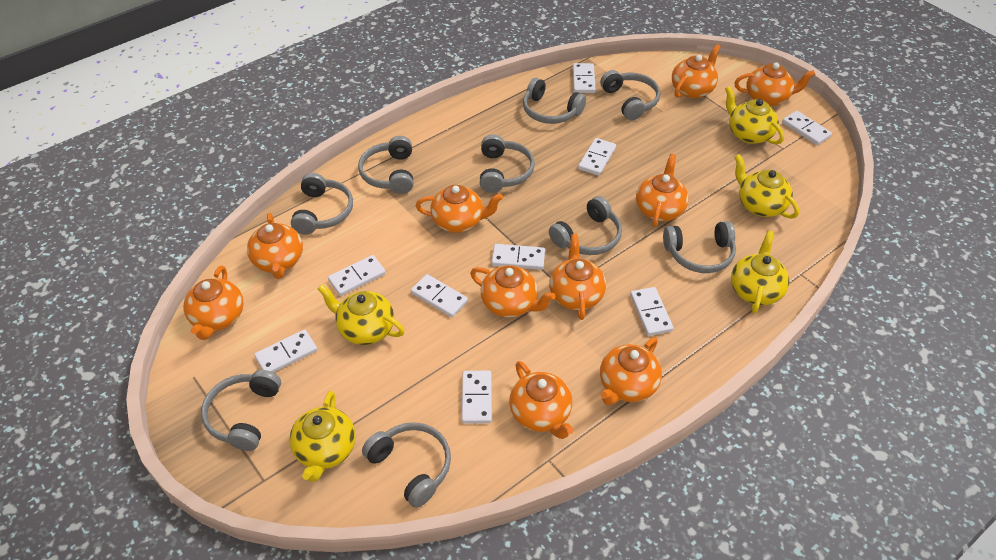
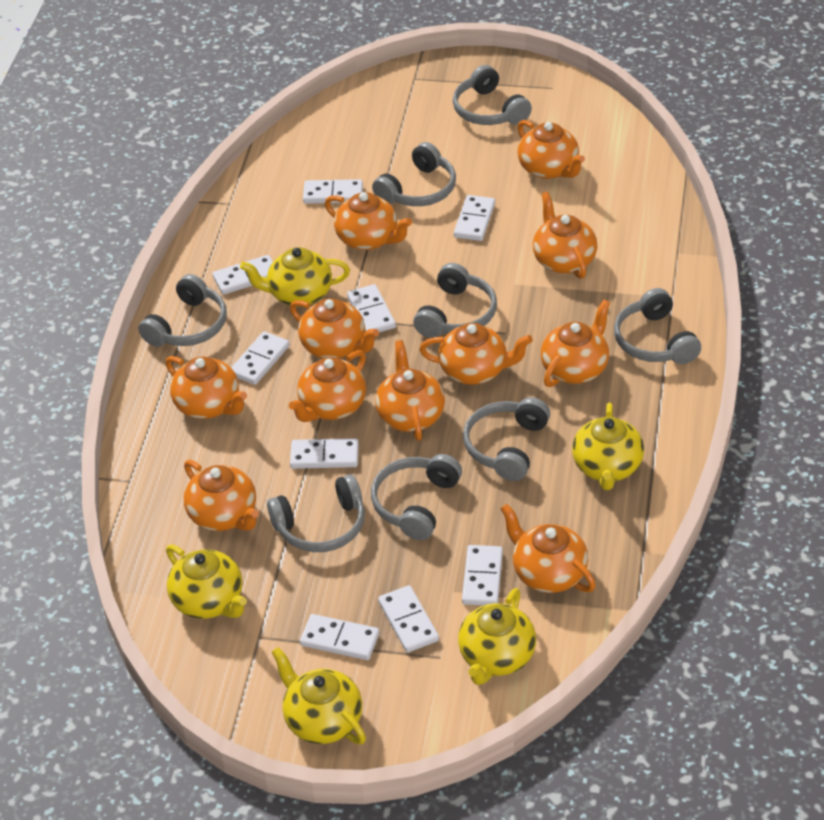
grey headphones: 9 -> 8
orange teapot: 10 -> 11

